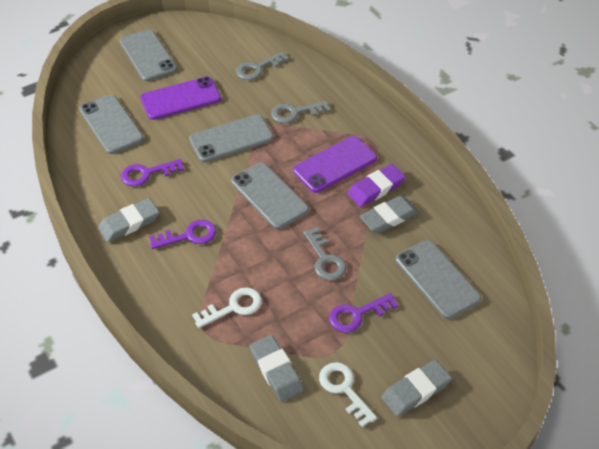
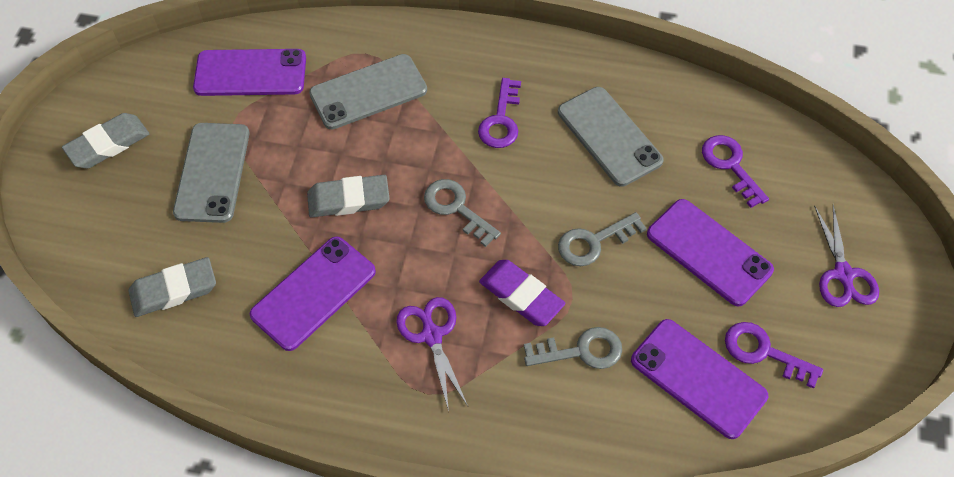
grey eraser: 4 -> 3
grey phone: 5 -> 3
purple phone: 2 -> 4
purple scissors: 0 -> 2
white key: 2 -> 0

